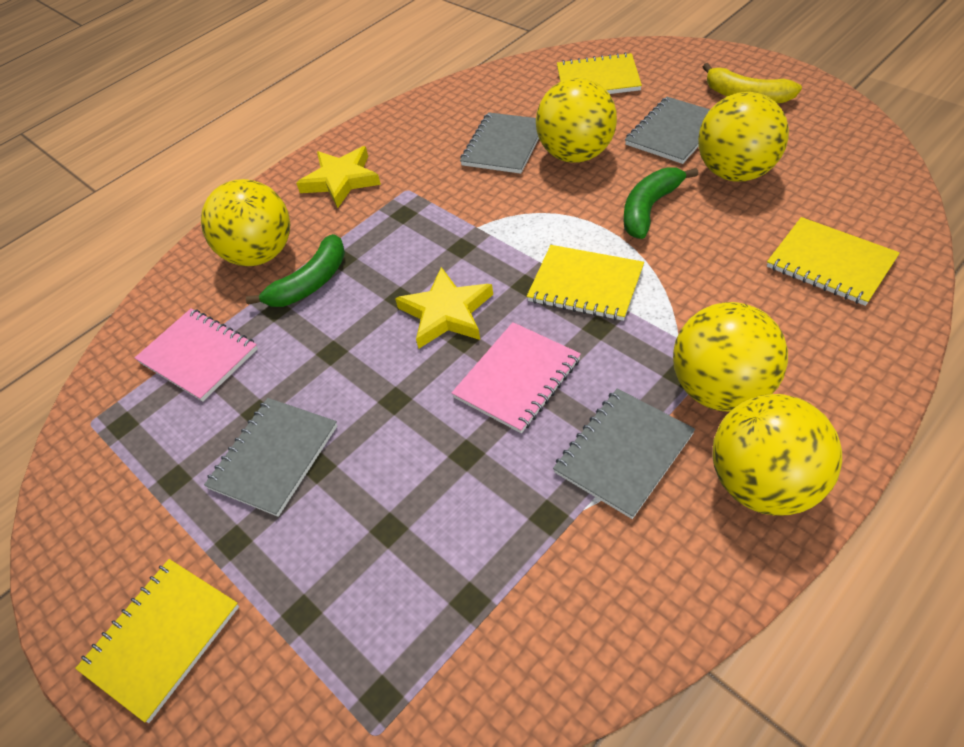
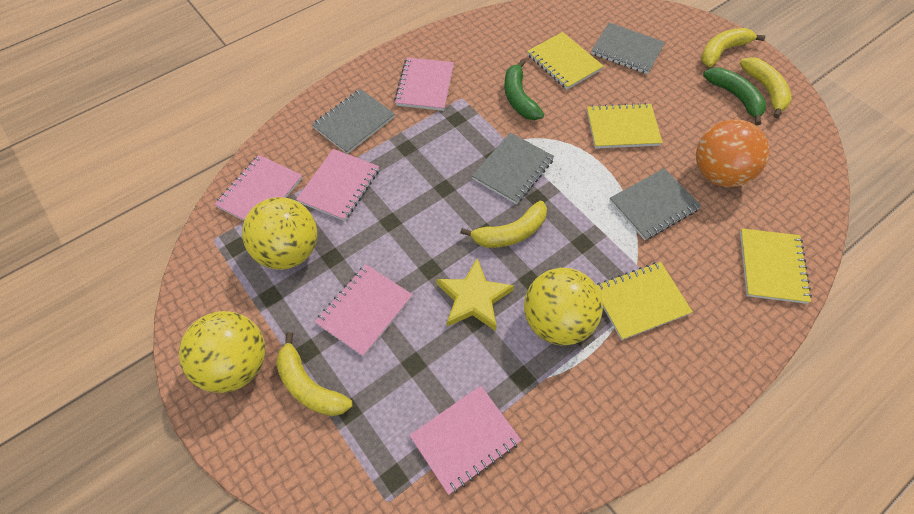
orange ball: 0 -> 1
pink notebook: 2 -> 5
yellow ball: 5 -> 3
yellow banana: 1 -> 4
yellow star: 2 -> 1

